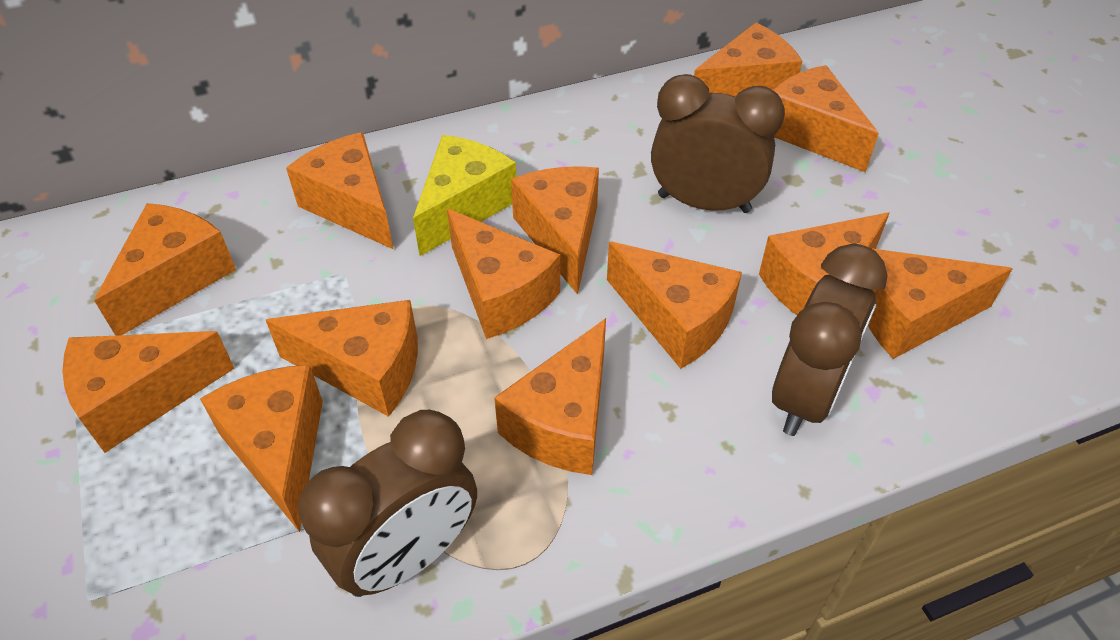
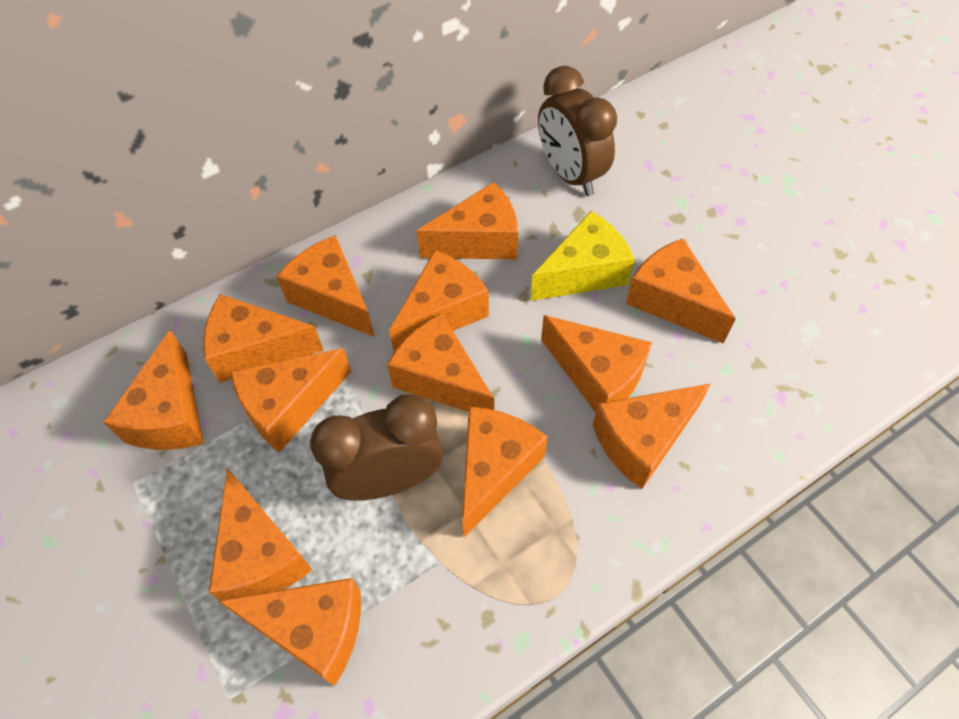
brown clock: 3 -> 2

